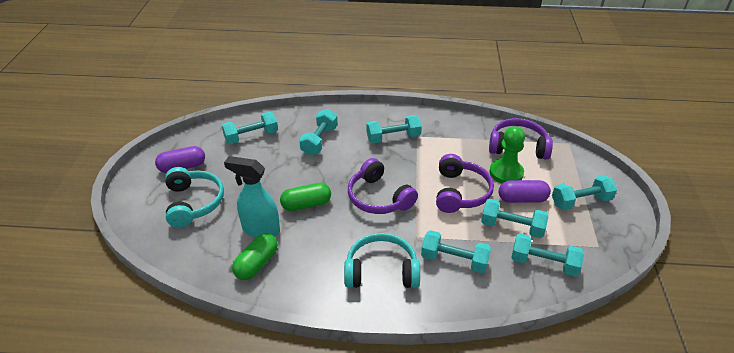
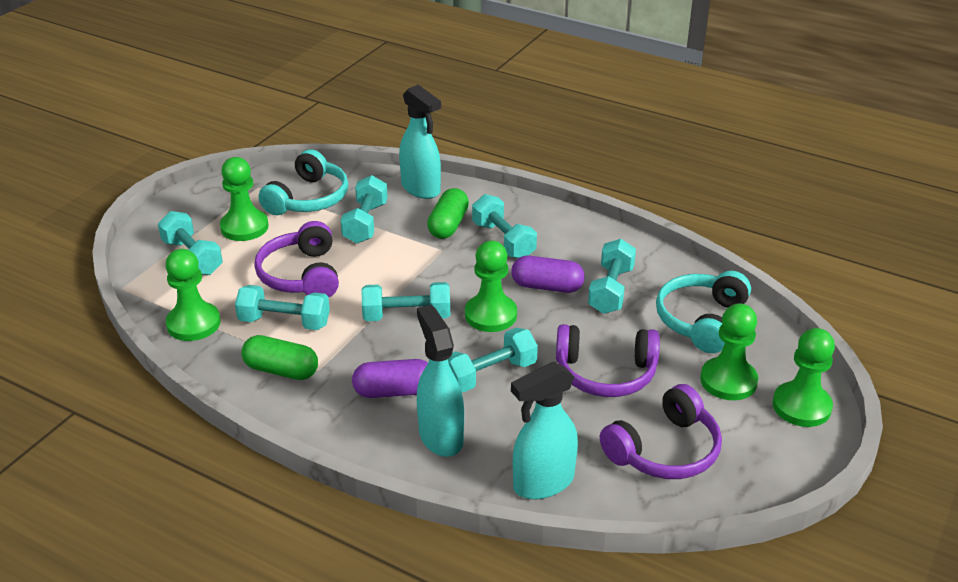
green pawn: 1 -> 5
turquoise spray bottle: 1 -> 3

